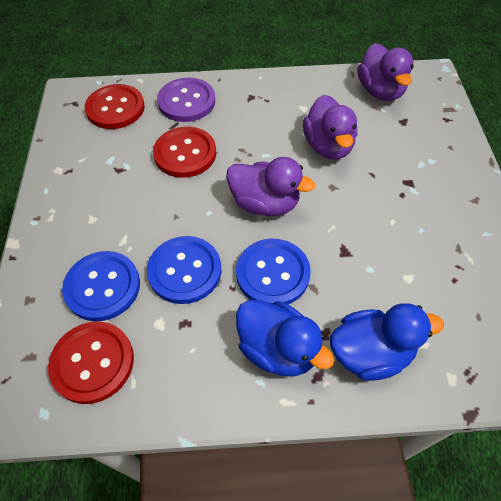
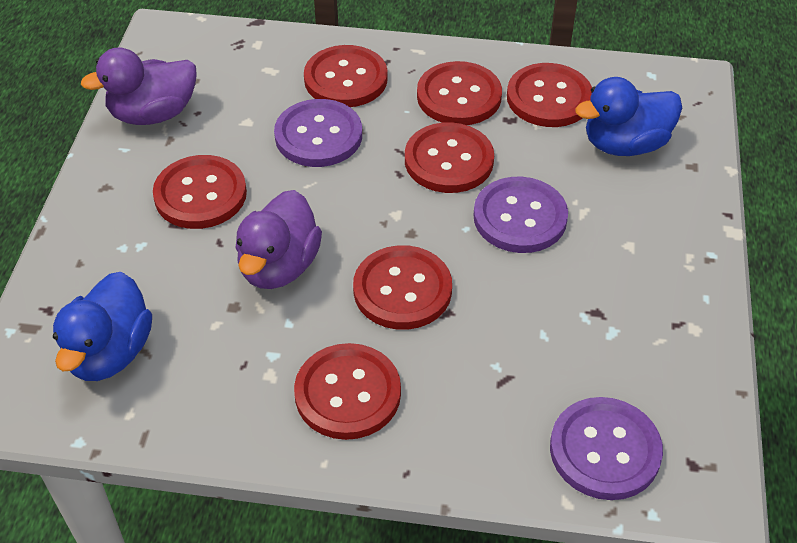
blue button: 3 -> 0
purple button: 1 -> 3
purple duck: 3 -> 2
red button: 3 -> 7

